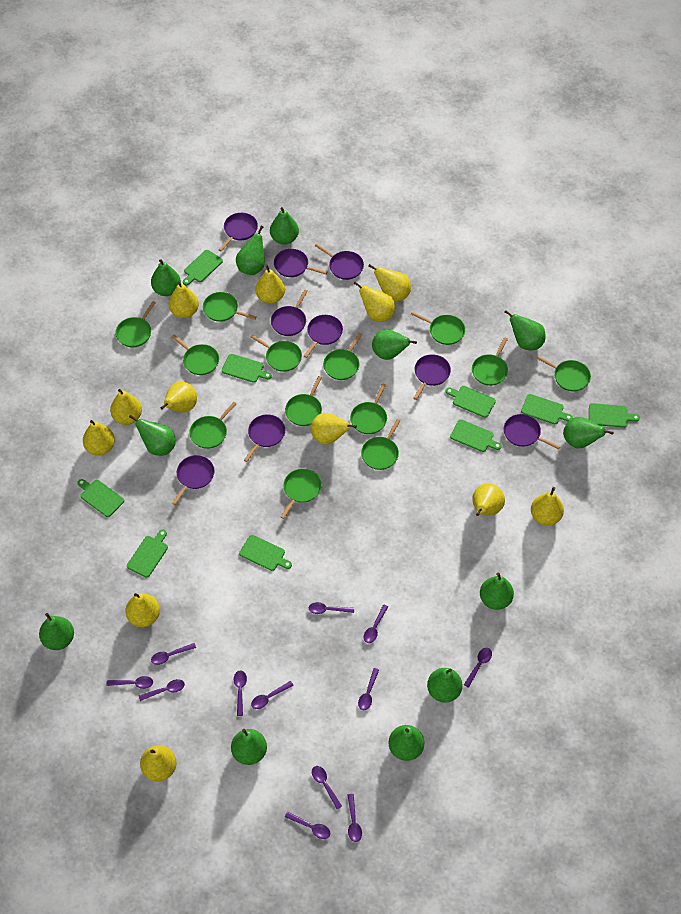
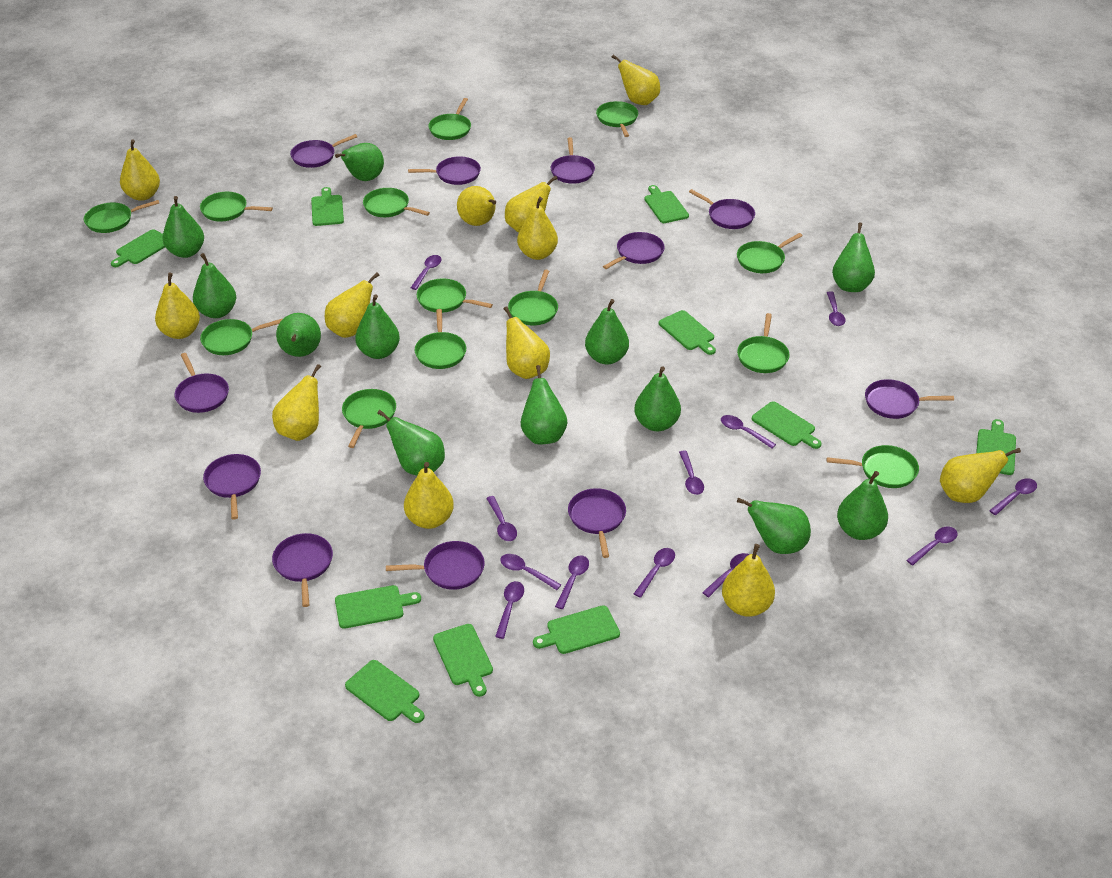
green cutting board: 9 -> 10
purple pan: 9 -> 11

